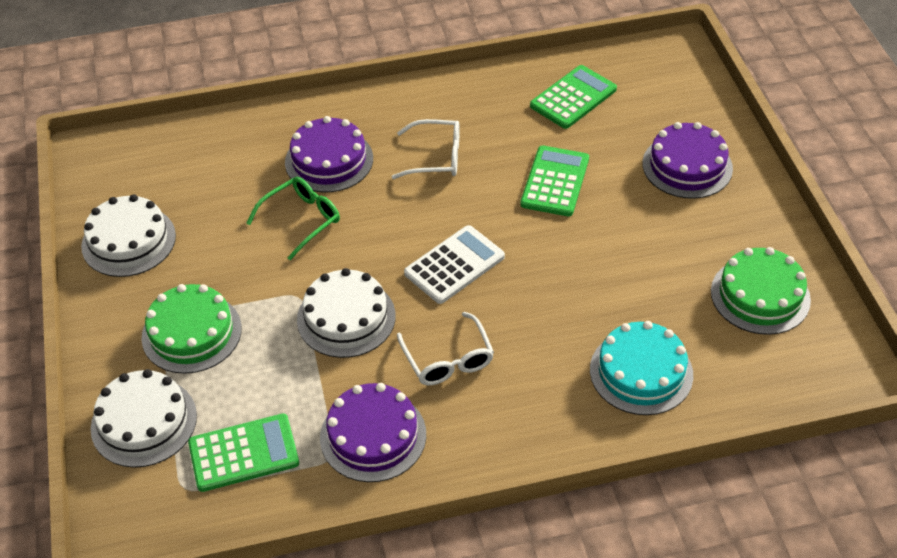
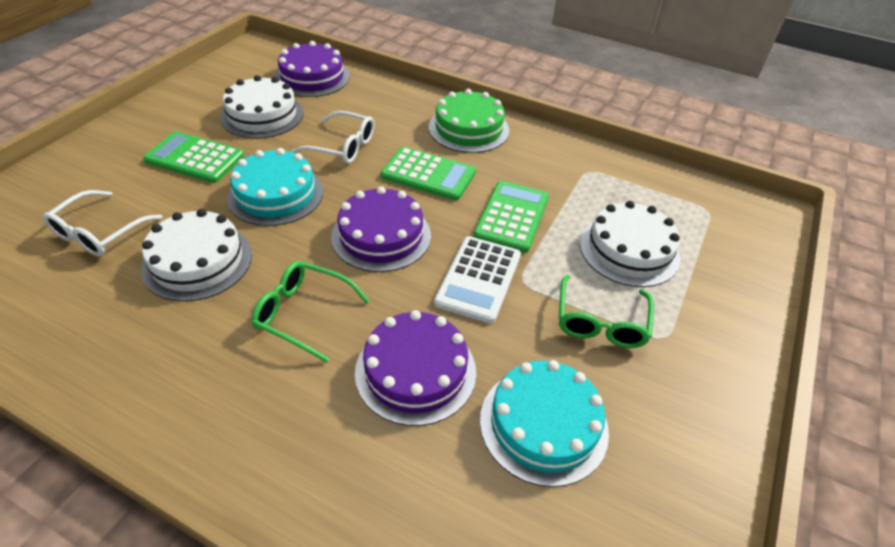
green cake: 2 -> 1
green glasses: 1 -> 2
turquoise cake: 1 -> 2

